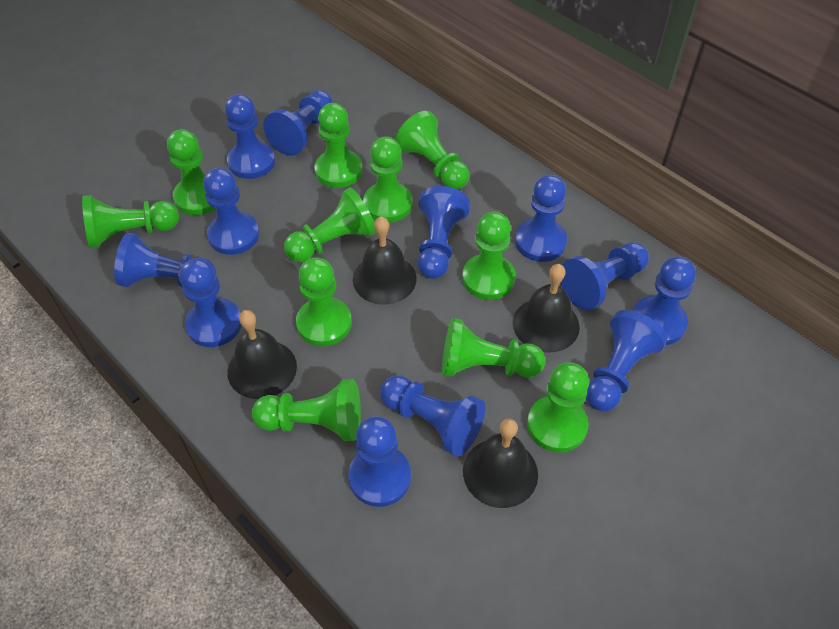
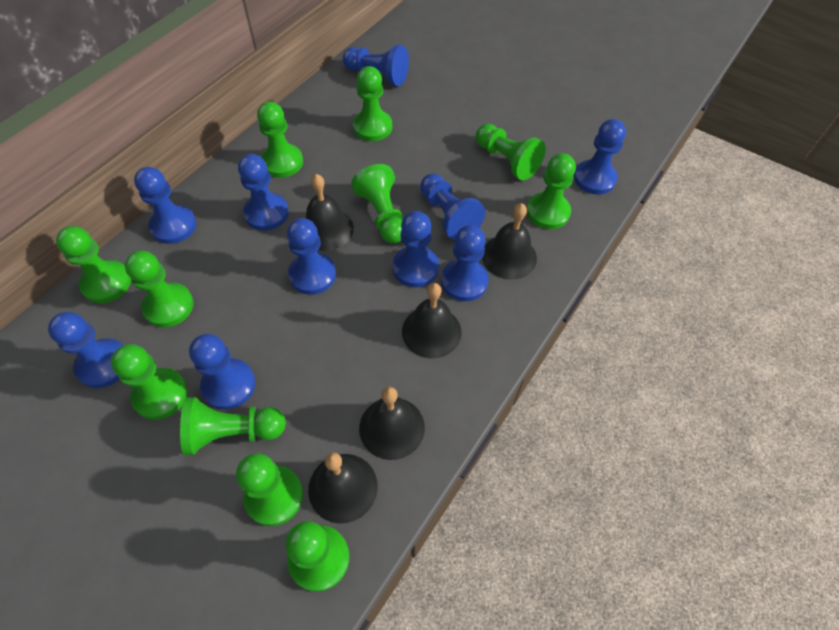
black bell: 4 -> 5
blue pawn: 12 -> 10

